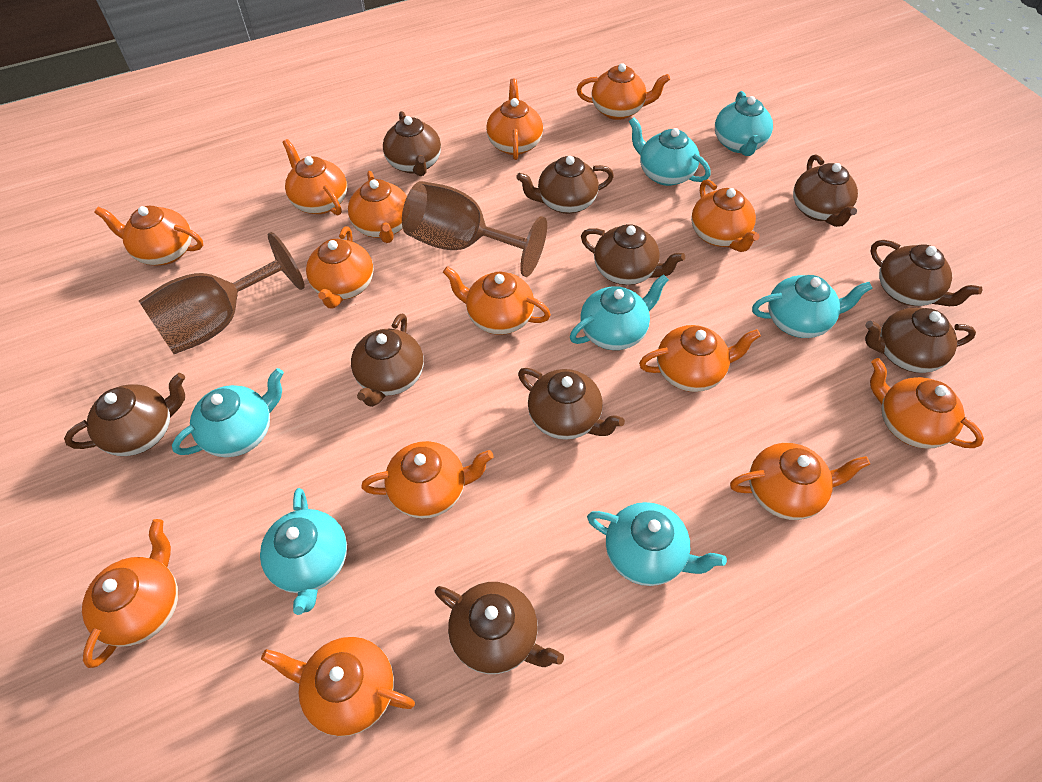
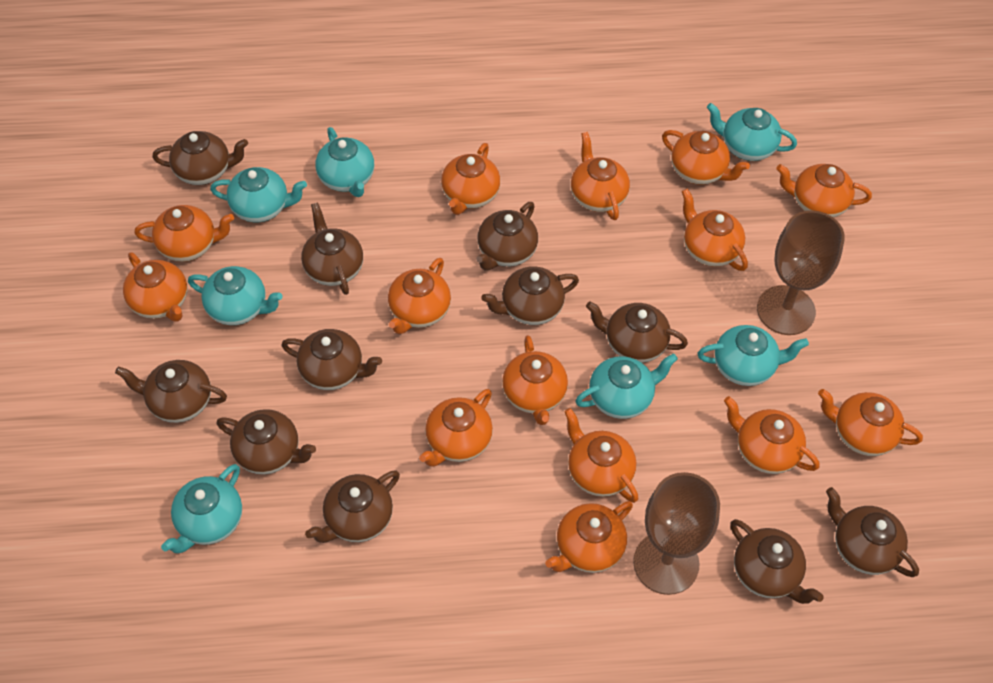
brown teapot: 10 -> 11

